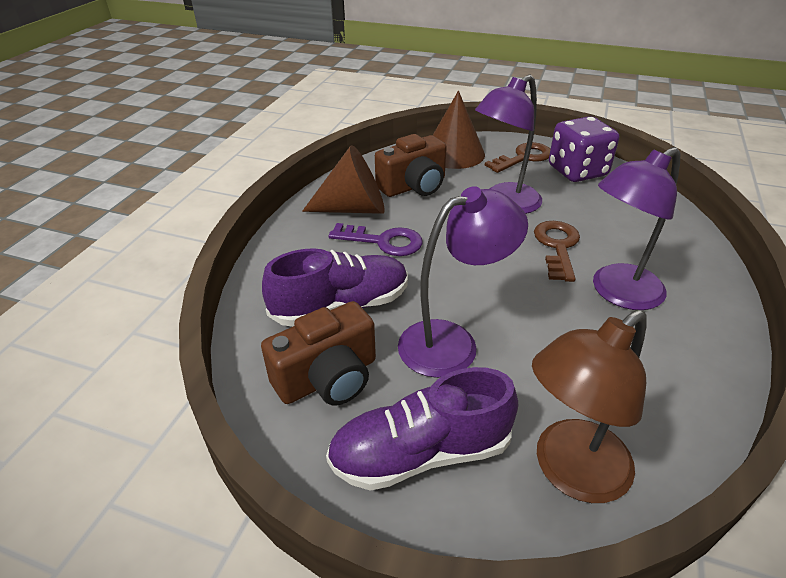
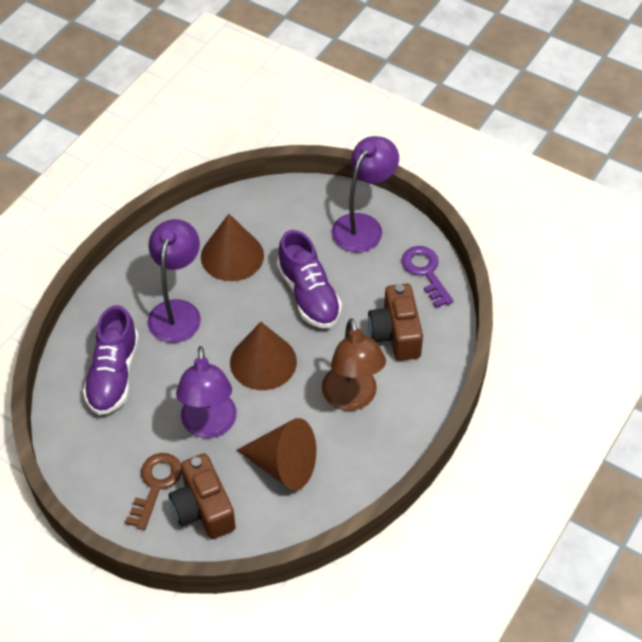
brown cone: 2 -> 3
brown key: 2 -> 1
purple dice: 1 -> 0

